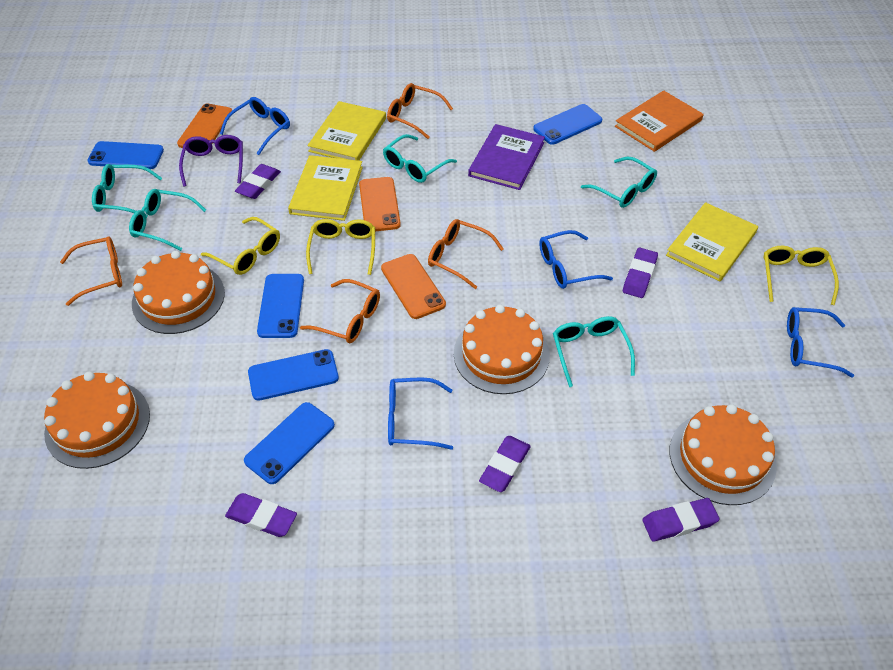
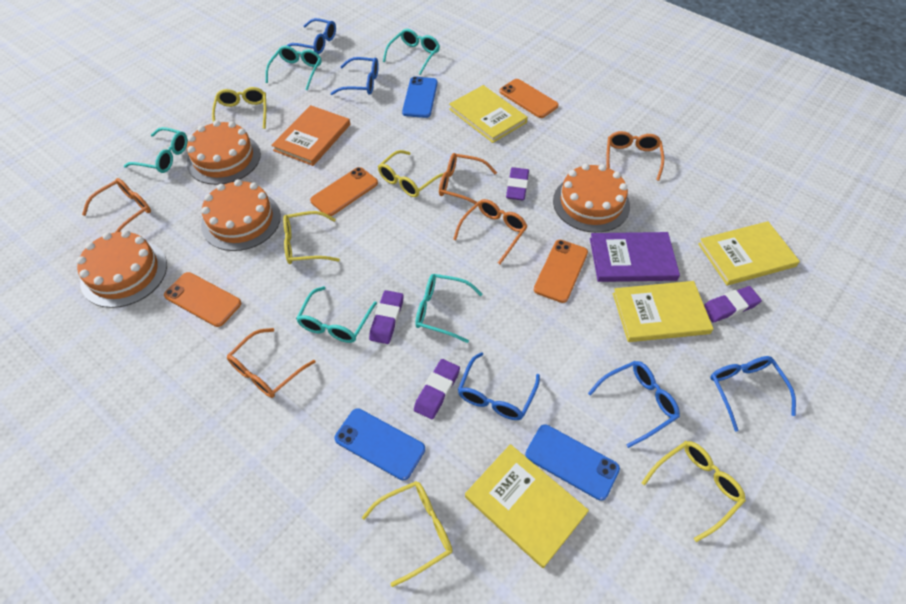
blue glasses: 4 -> 5
blue phone: 5 -> 3
orange glasses: 4 -> 5
orange phone: 3 -> 4
purple eraser: 5 -> 4
purple glasses: 1 -> 0
yellow book: 3 -> 4
yellow glasses: 3 -> 5

